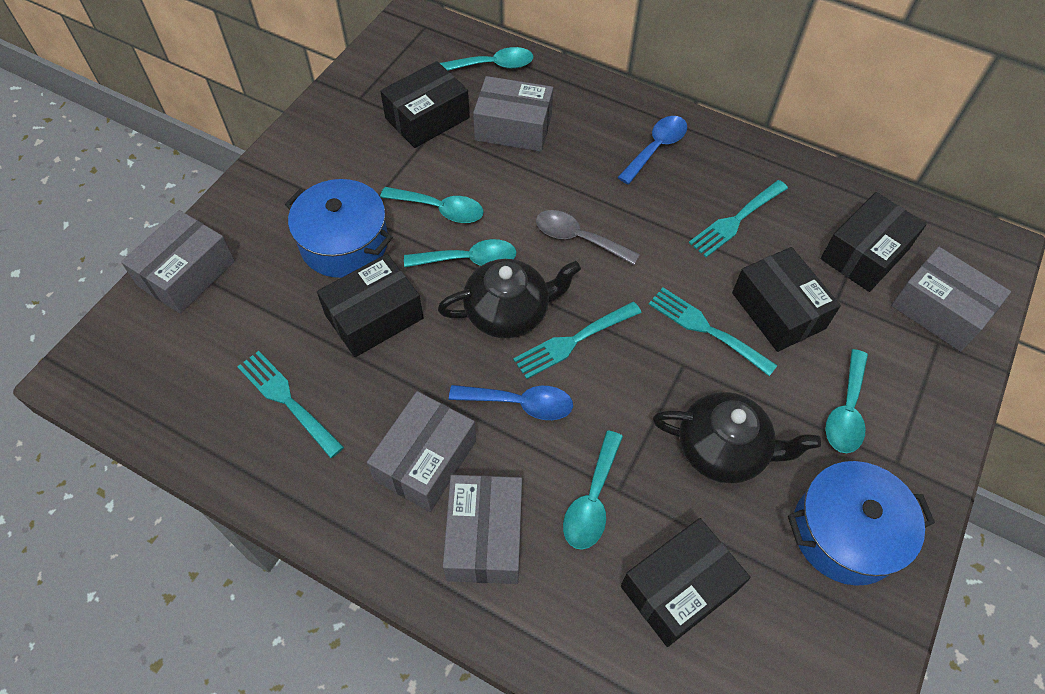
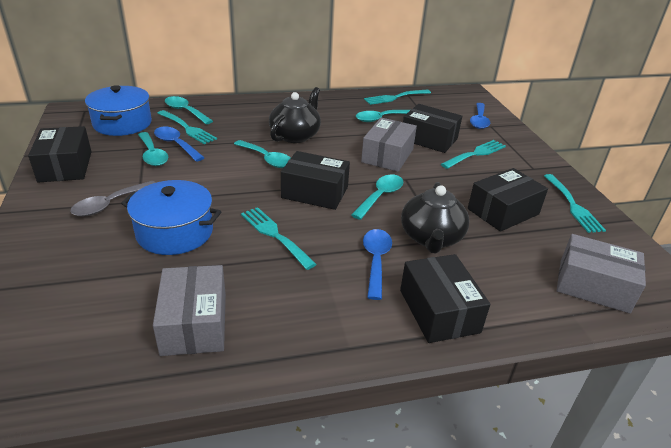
blue spoon: 2 -> 3
grey box: 5 -> 3
turquoise fork: 4 -> 5

